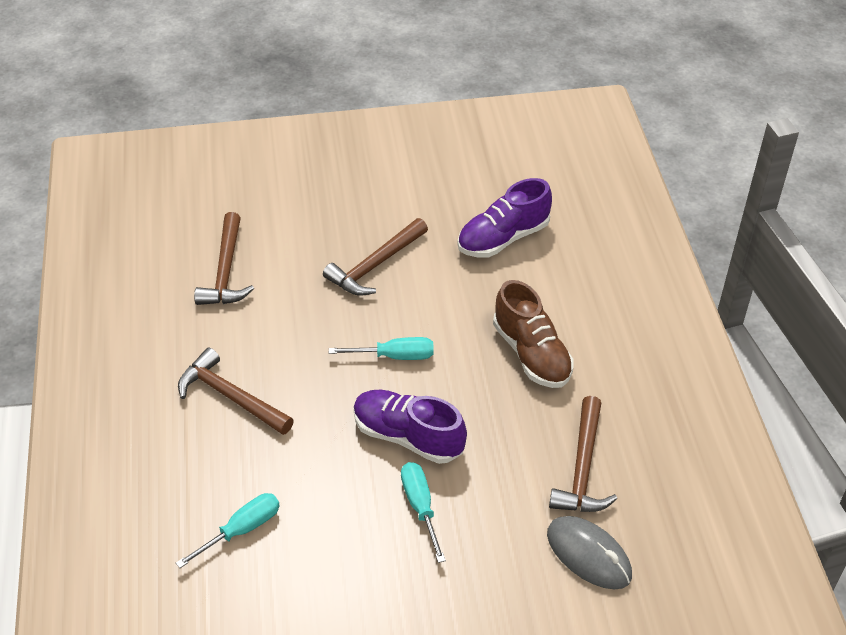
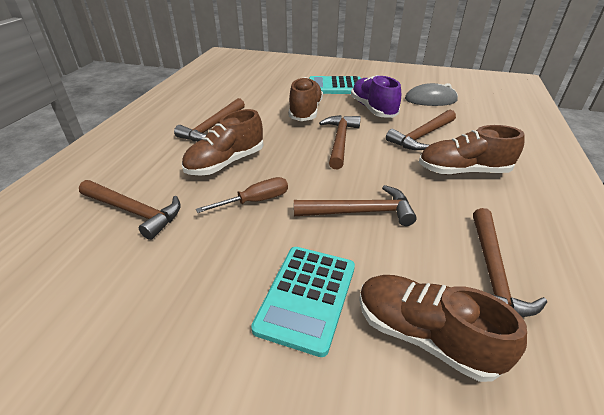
brown hammer: 4 -> 6
brown screwdriver: 0 -> 1
brown shoe: 1 -> 4
purple shoe: 2 -> 1
turquoise calculator: 0 -> 2
turquoise screwdriver: 3 -> 0

